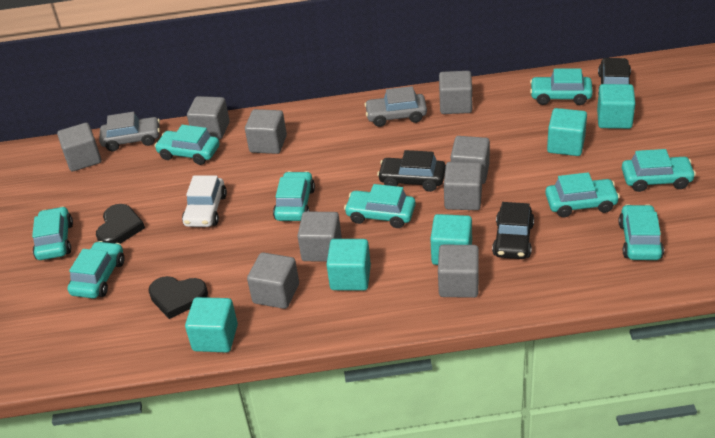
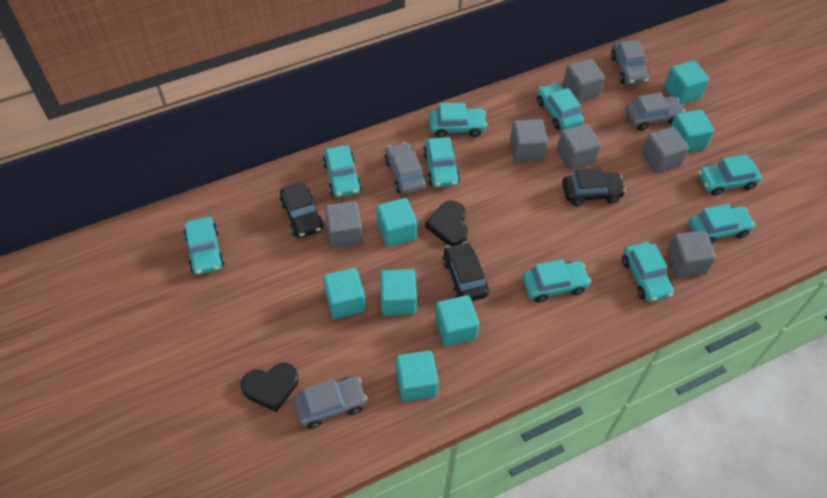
grey car: 2 -> 4
grey cube: 9 -> 6
turquoise cube: 5 -> 7
white car: 1 -> 0

